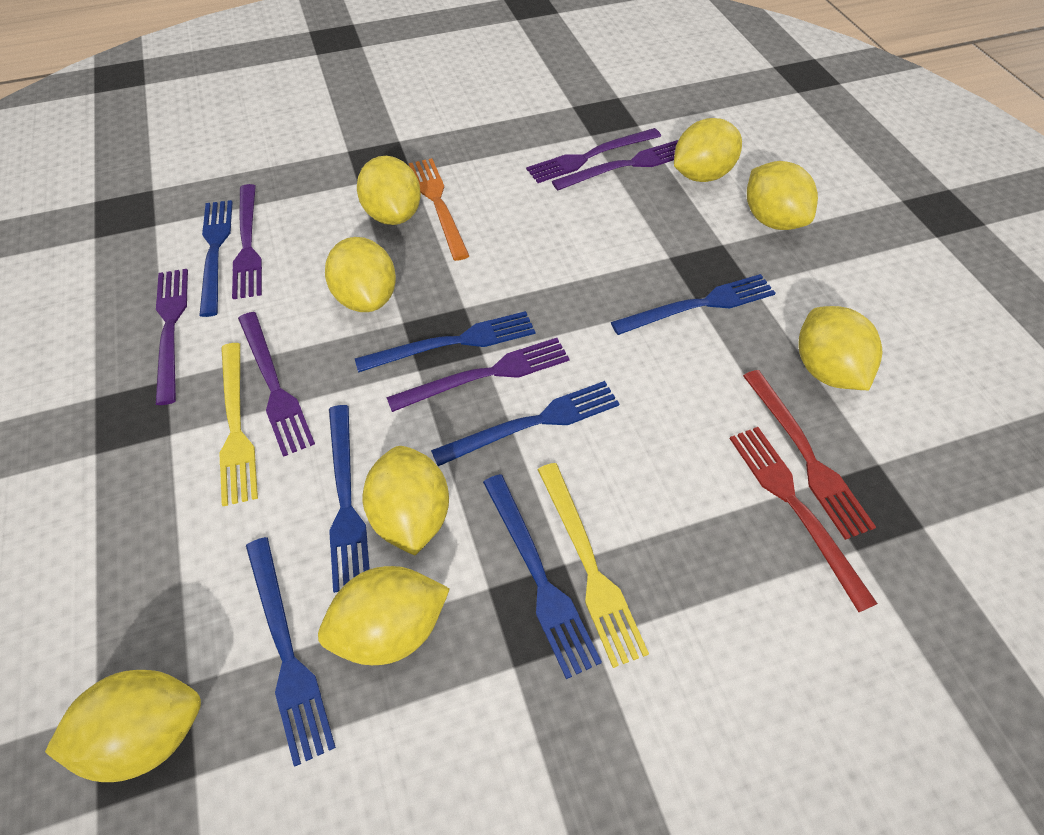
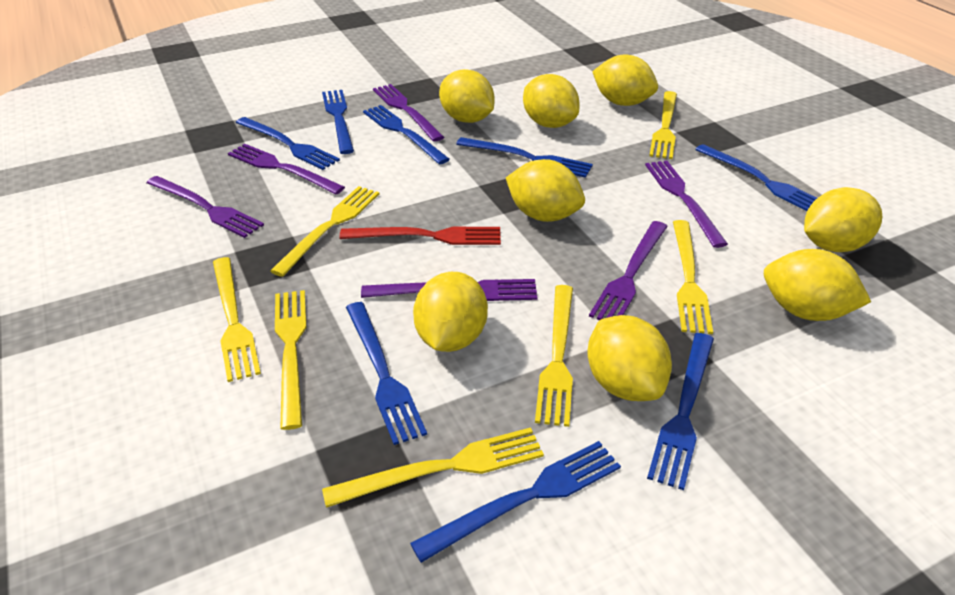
blue fork: 7 -> 8
orange fork: 1 -> 0
red fork: 2 -> 1
yellow fork: 2 -> 7

